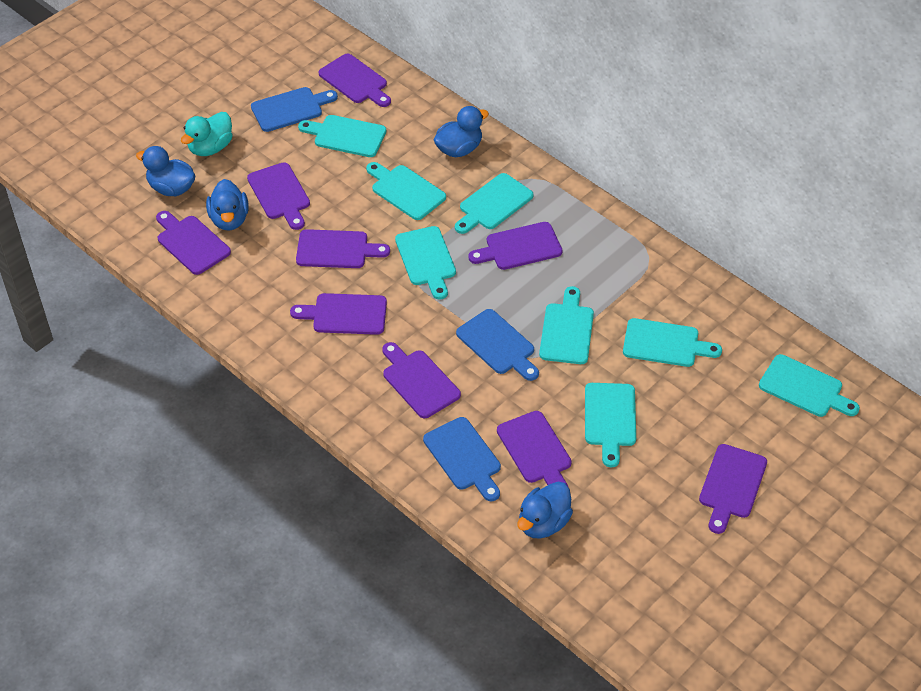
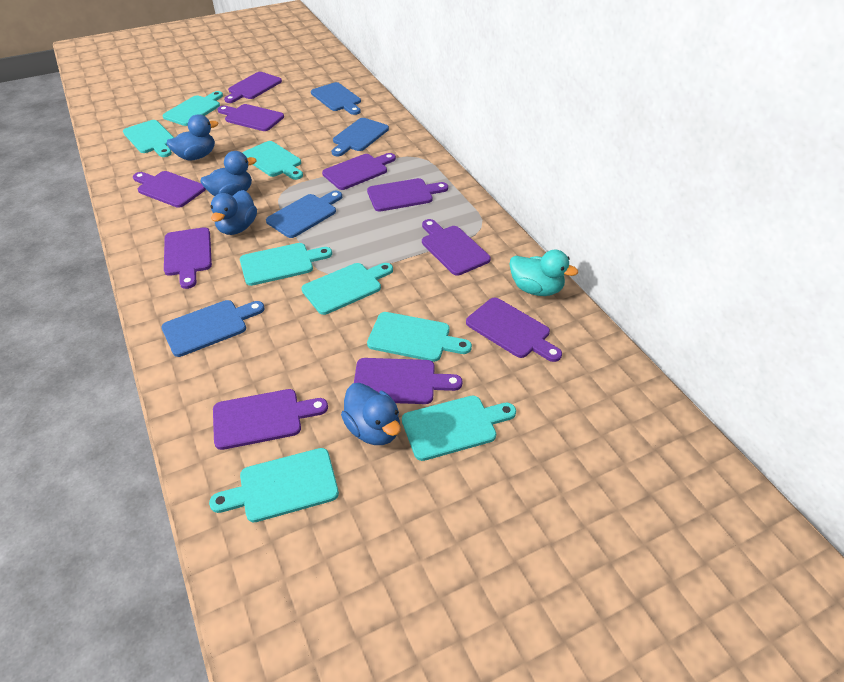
blue cutting board: 3 -> 4
purple cutting board: 9 -> 10

